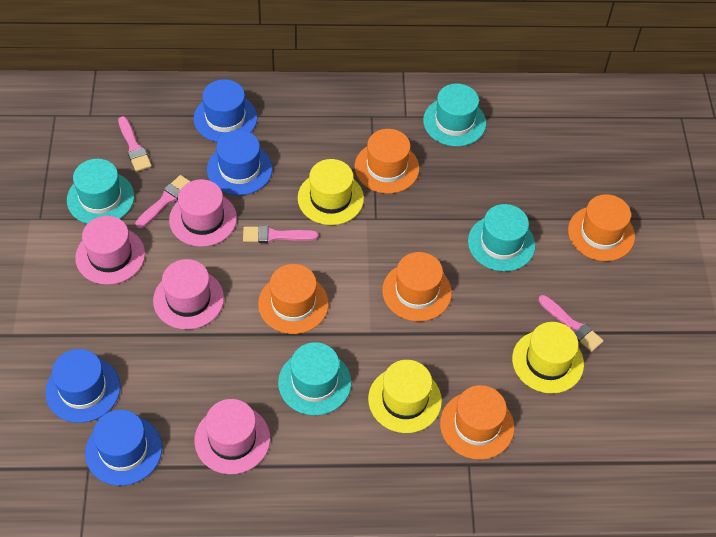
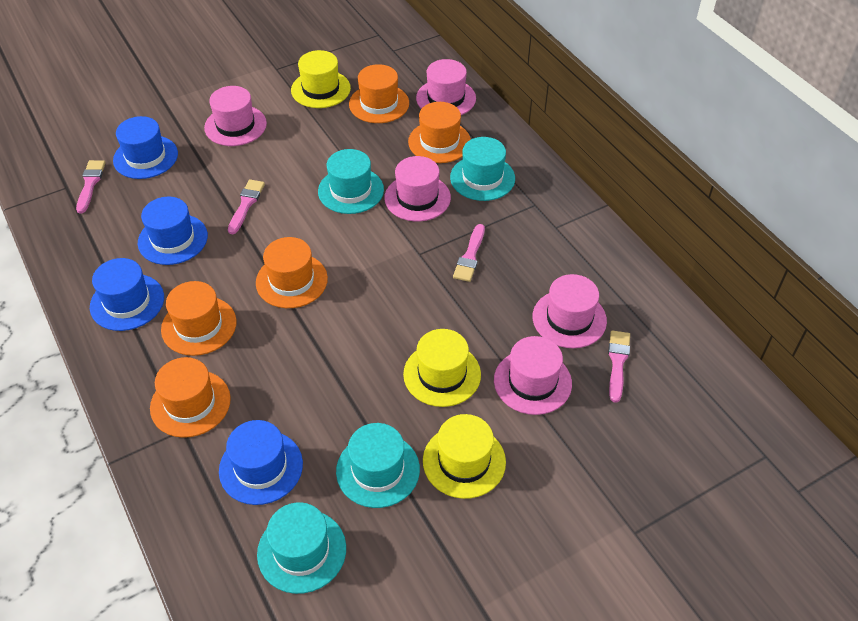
pink hat: 4 -> 5

